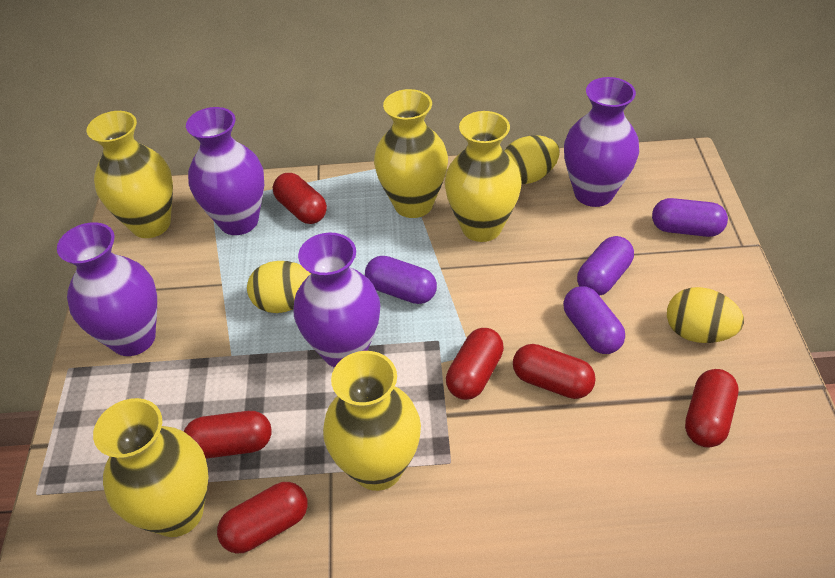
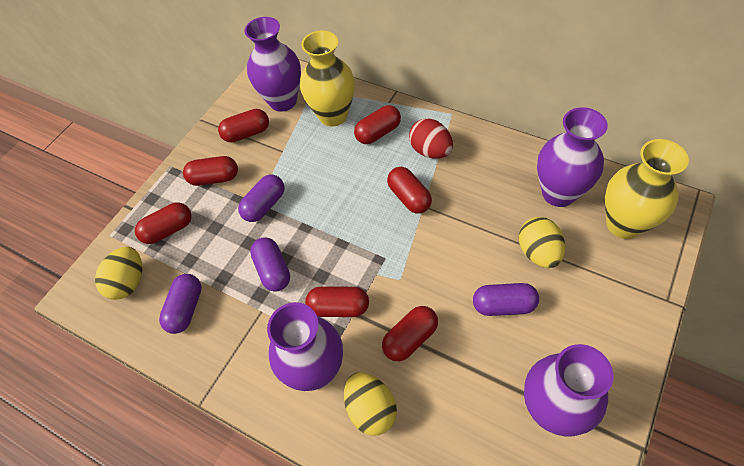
red capsule: 6 -> 7
red egg: 0 -> 1
yellow vase: 5 -> 2

